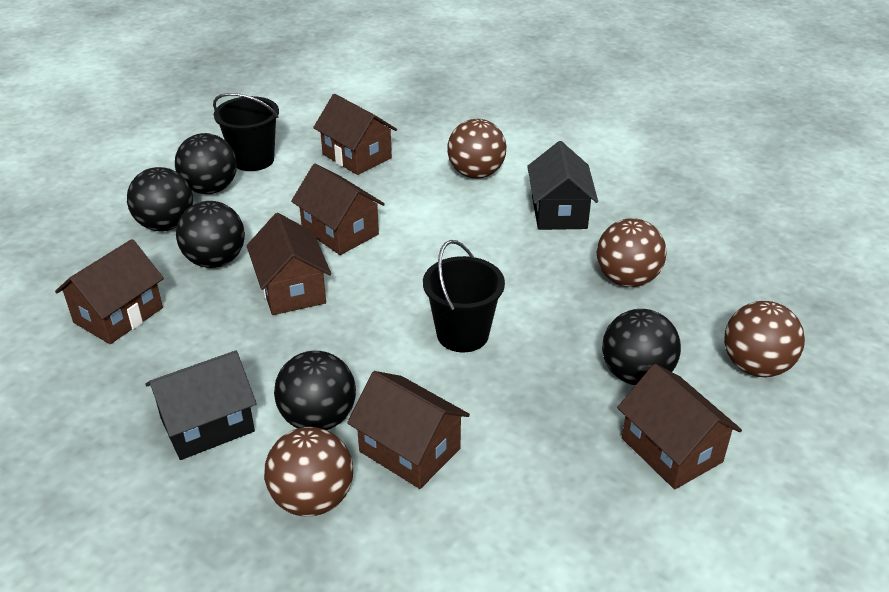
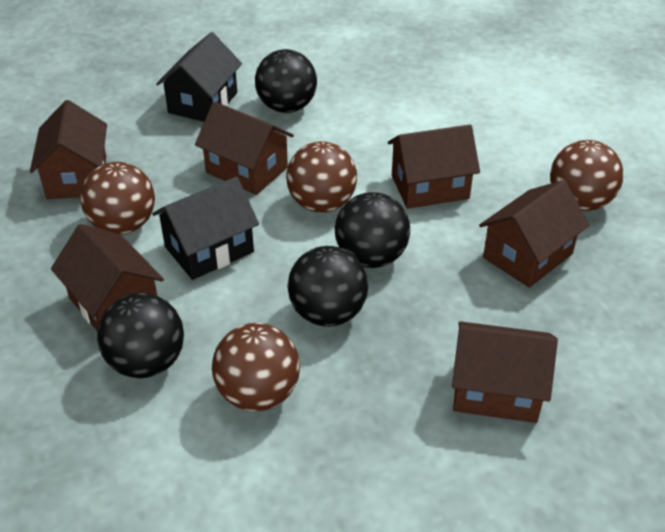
black ball: 5 -> 4
black bucket: 2 -> 0

